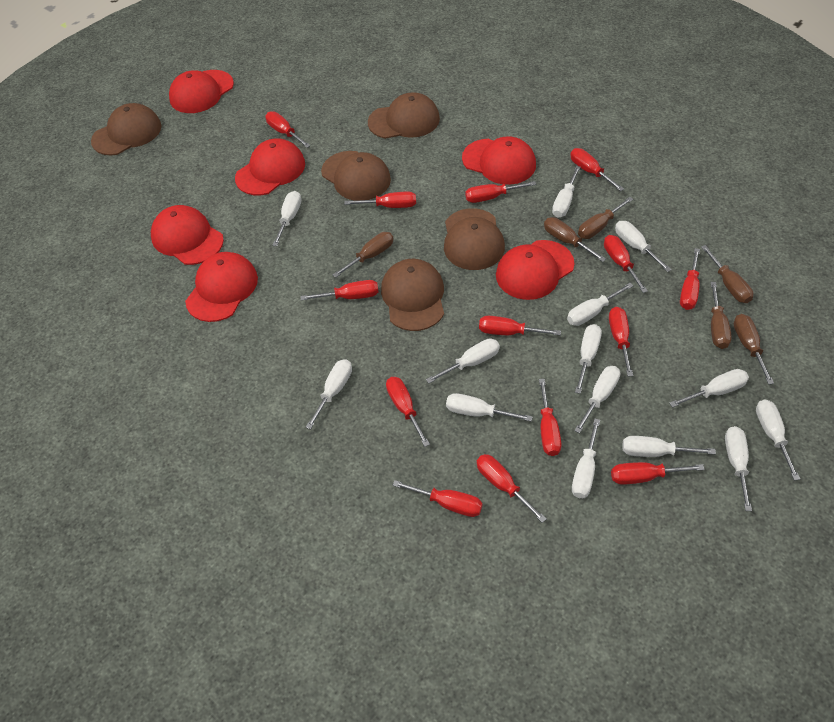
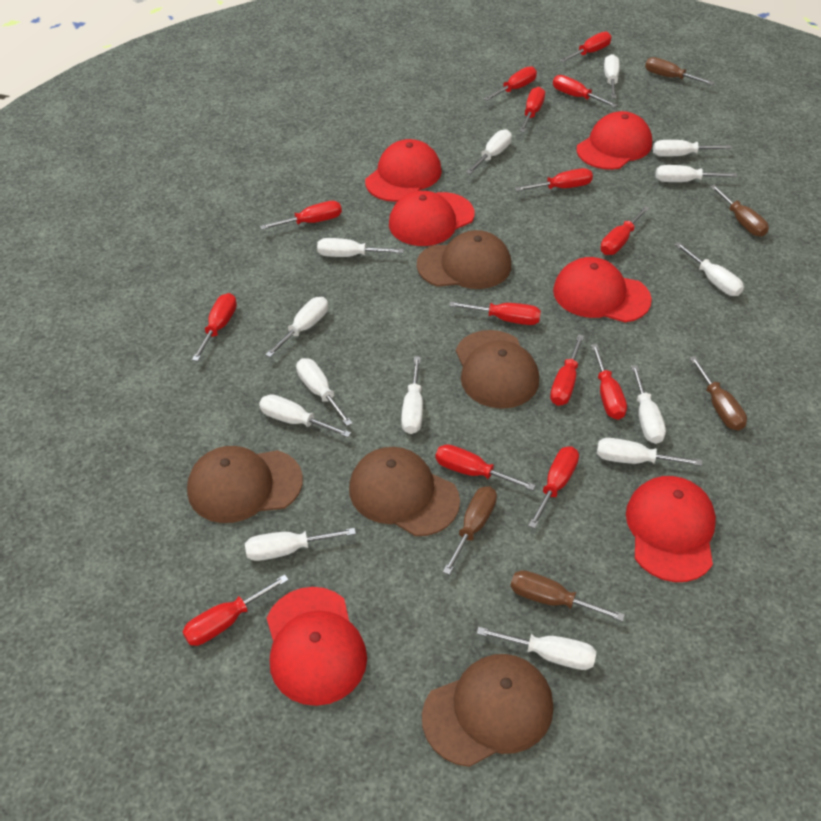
brown screwdriver: 6 -> 5

